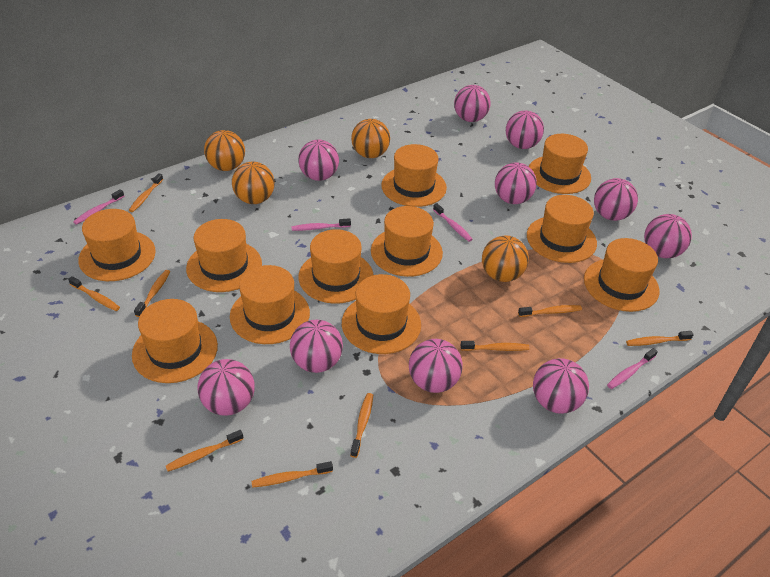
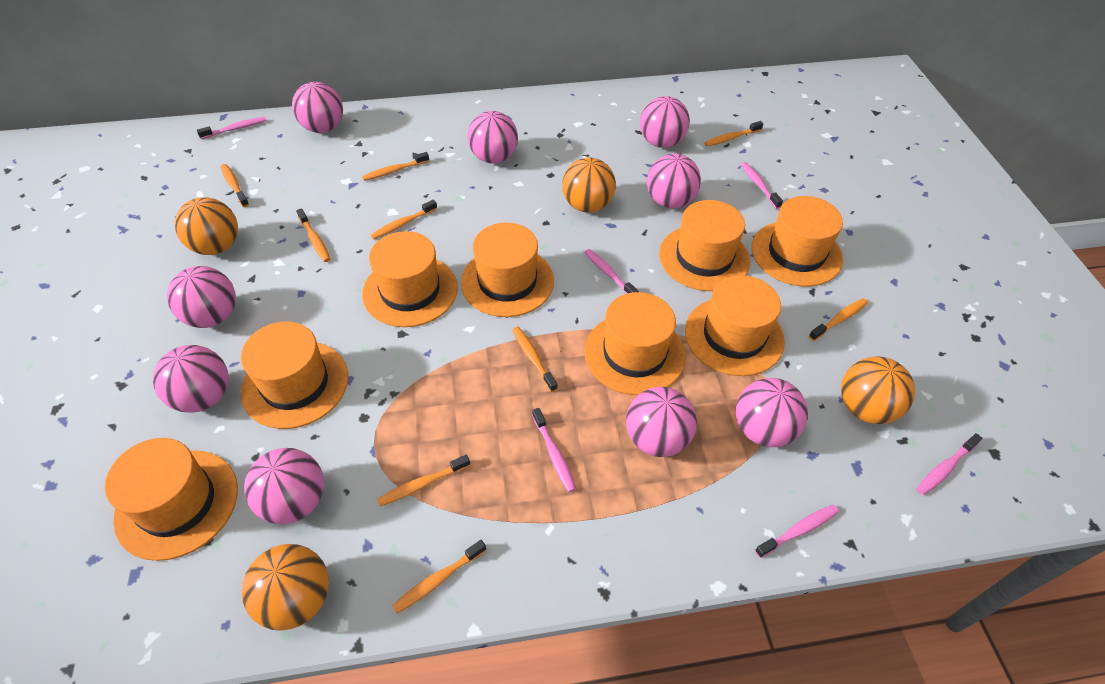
orange hat: 11 -> 8
pink ball: 10 -> 9
pink toothbrush: 4 -> 6

